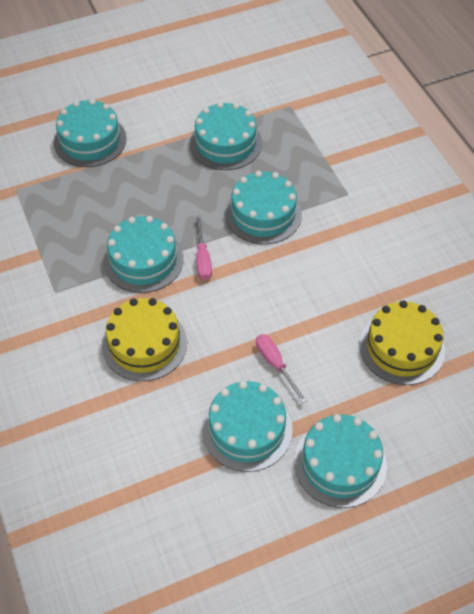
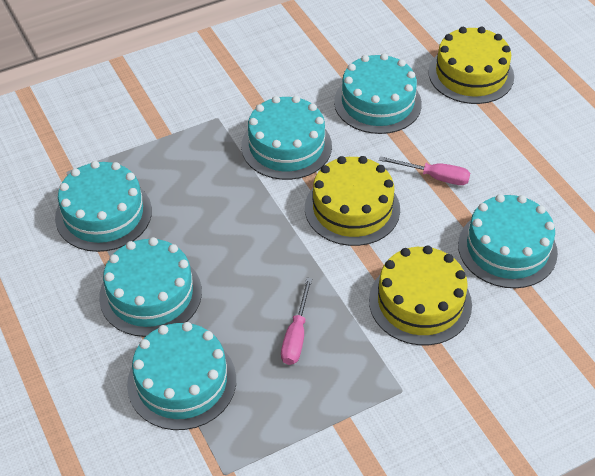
yellow cake: 2 -> 3

